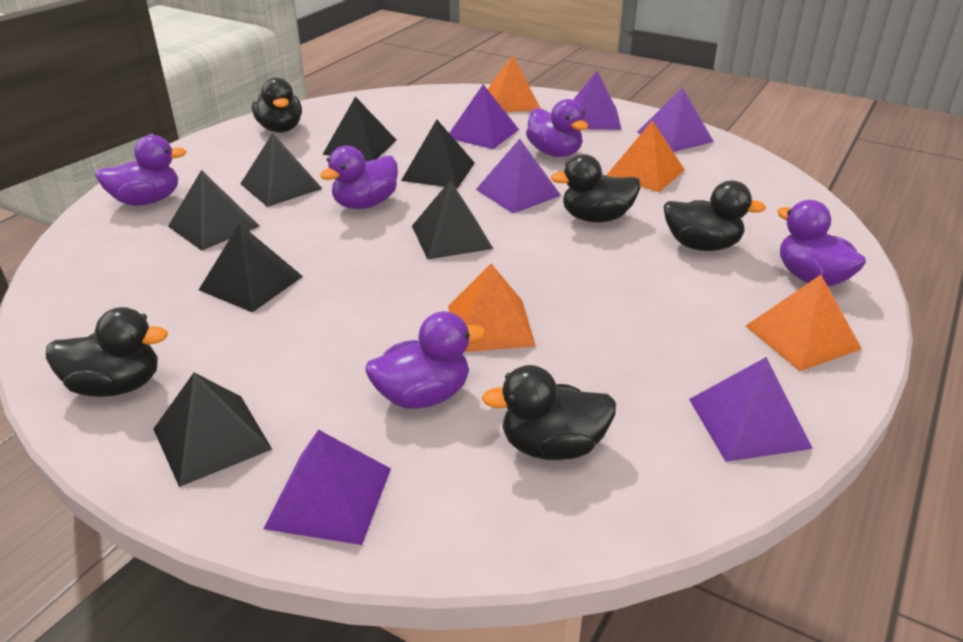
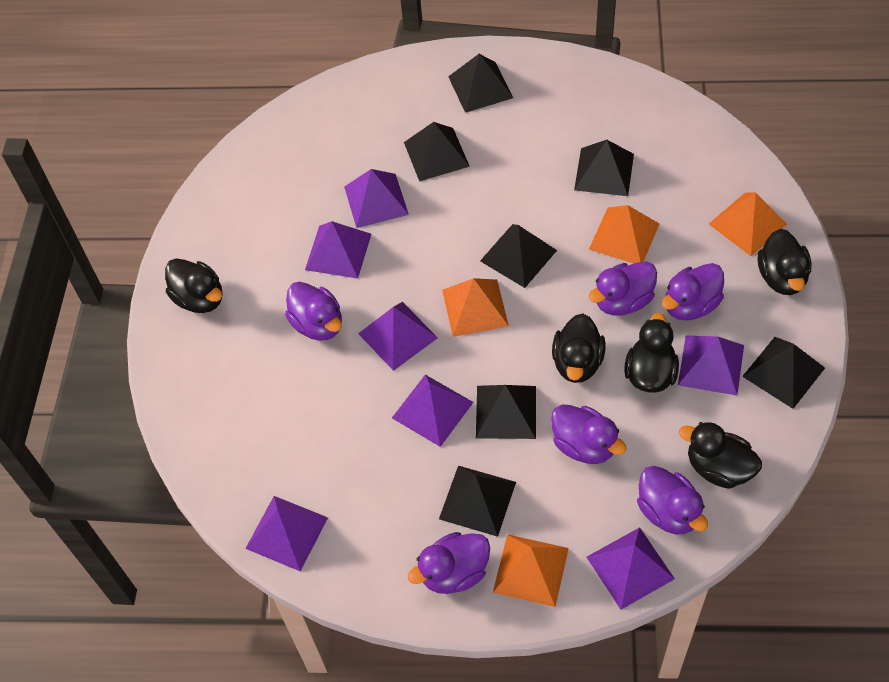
purple duck: 5 -> 6
purple pyramid: 6 -> 7

